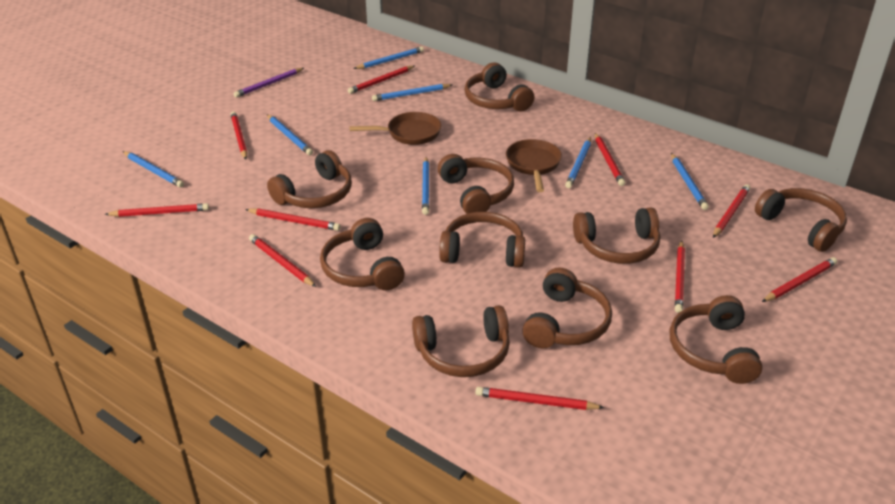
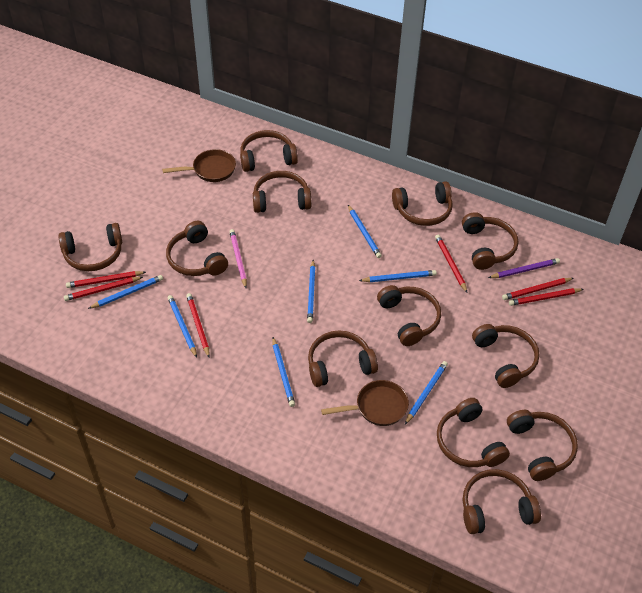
brown headphones: 10 -> 12
pink pencil: 0 -> 1
red pencil: 10 -> 6

